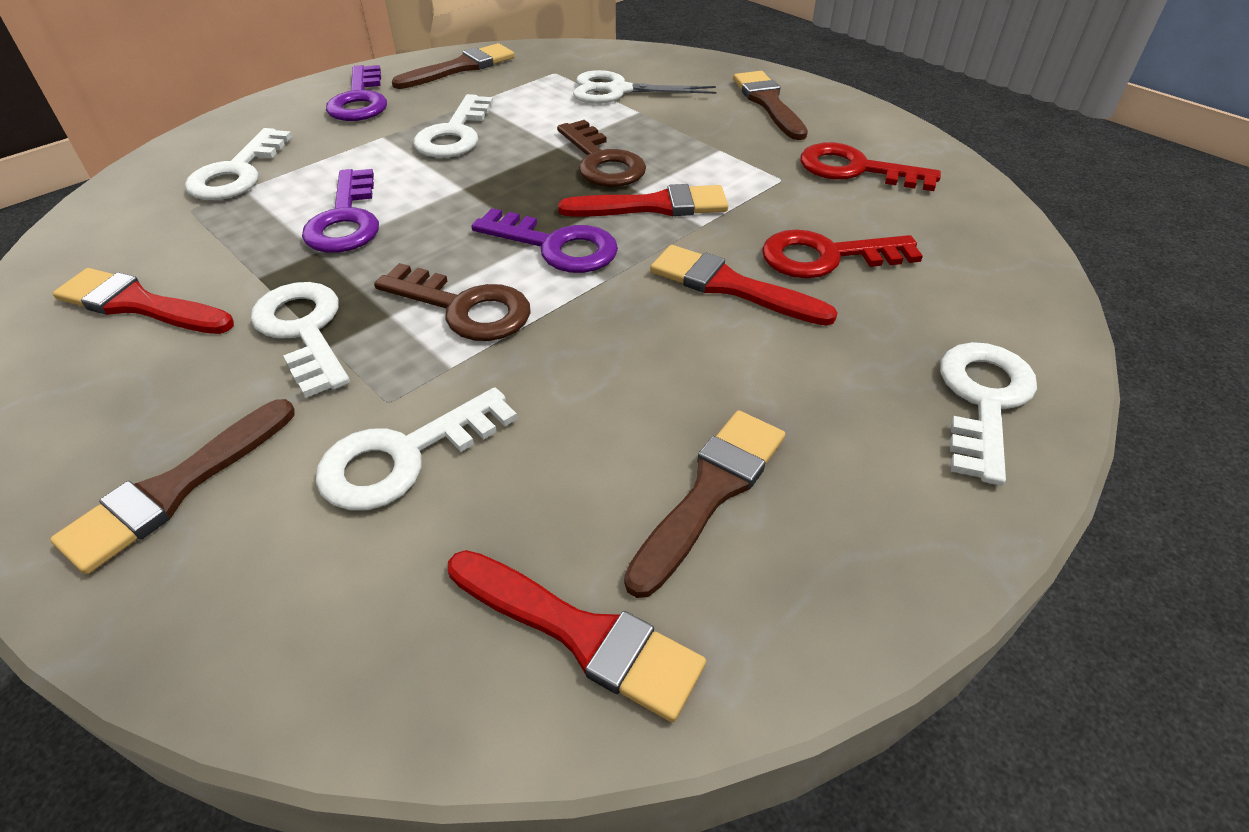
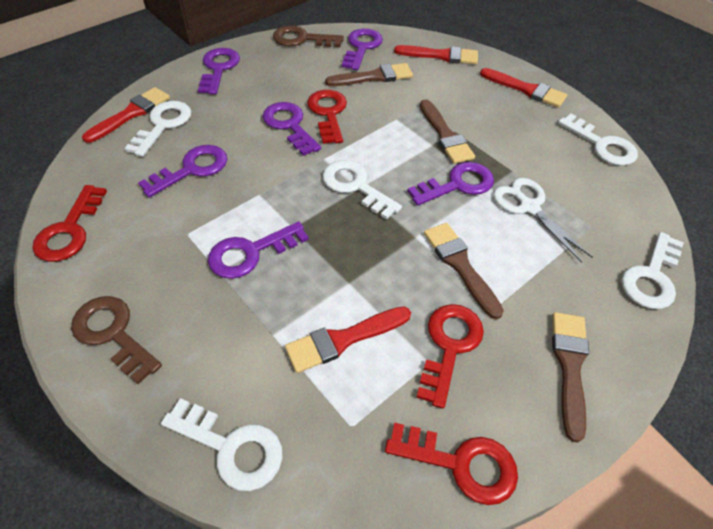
purple key: 3 -> 6
red key: 2 -> 4

